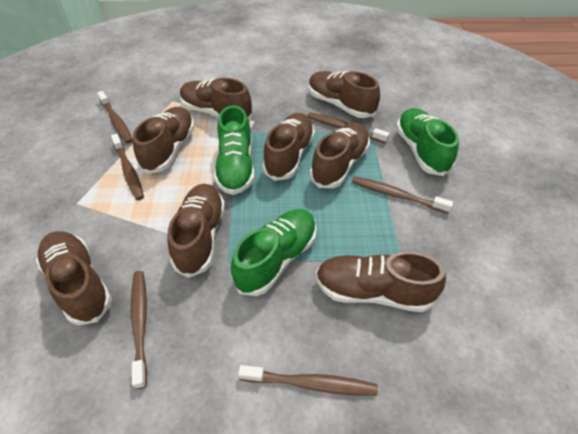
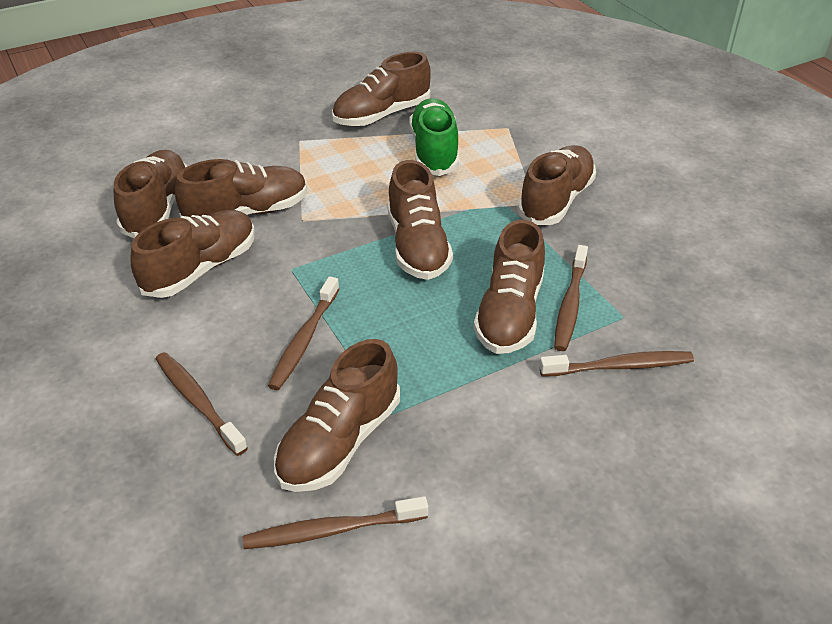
brown toothbrush: 6 -> 5
green shoe: 3 -> 1

